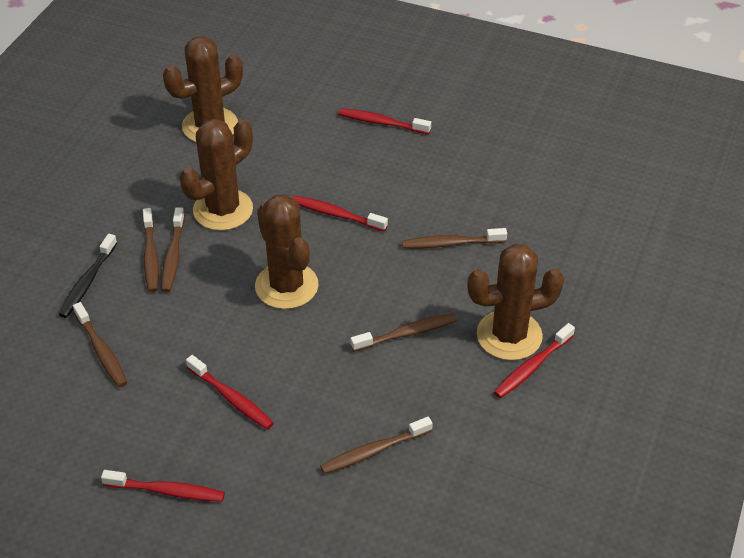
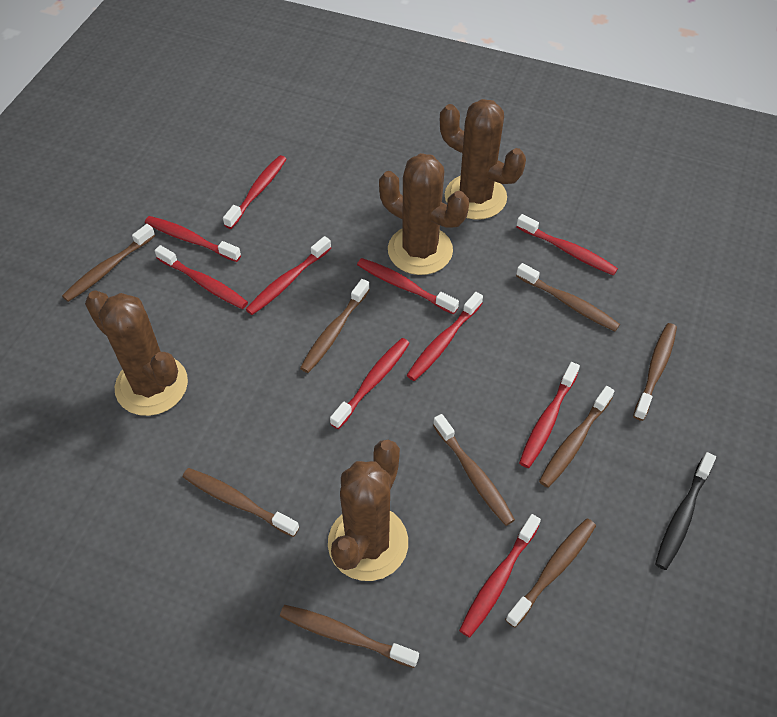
brown toothbrush: 6 -> 9
red toothbrush: 5 -> 10

